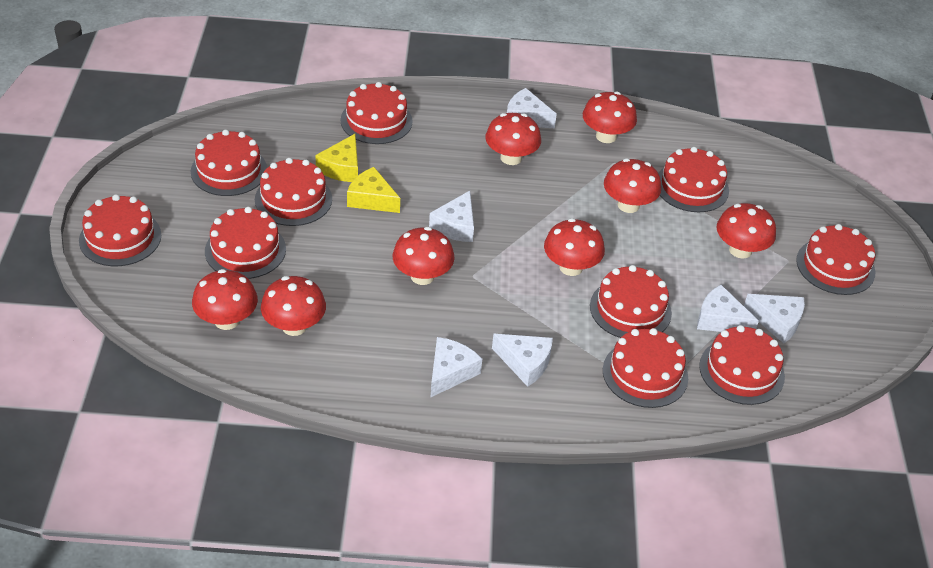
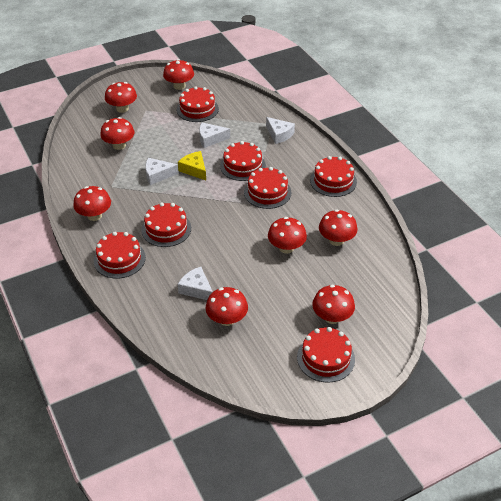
red cake: 10 -> 7
white cheese: 6 -> 4
yellow cheese: 2 -> 1

